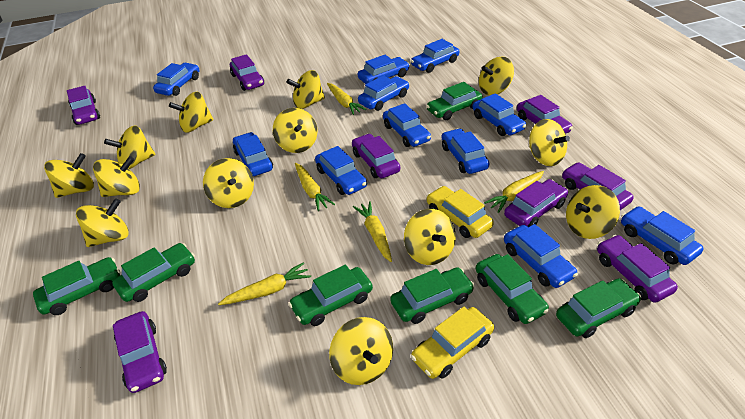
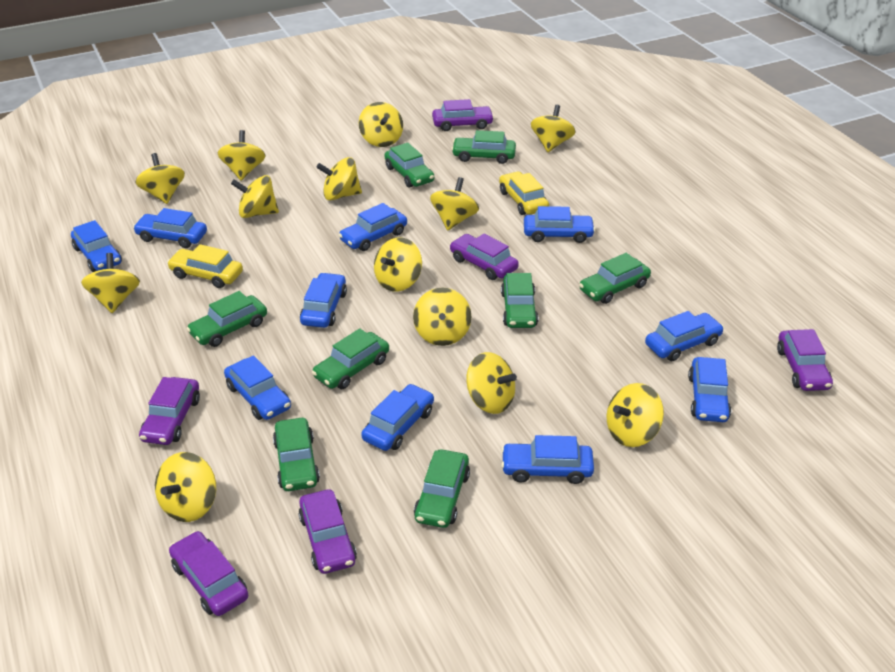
blue car: 11 -> 10
green car: 7 -> 8
purple car: 8 -> 6
yellow carrot: 5 -> 0

